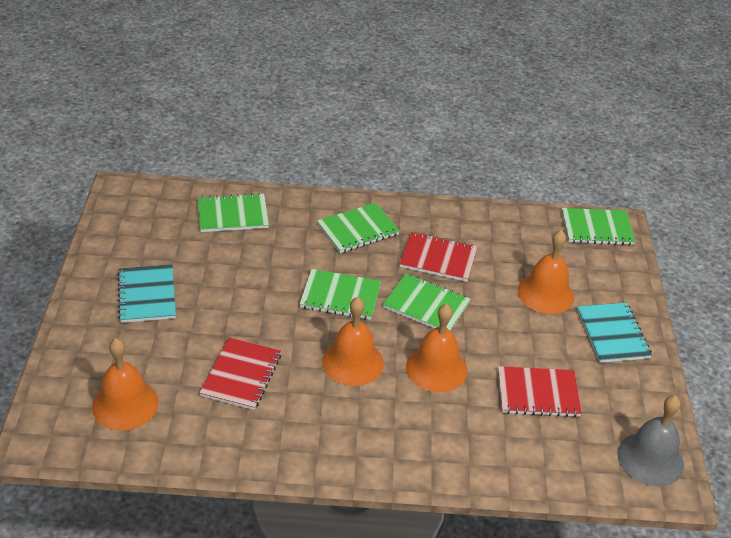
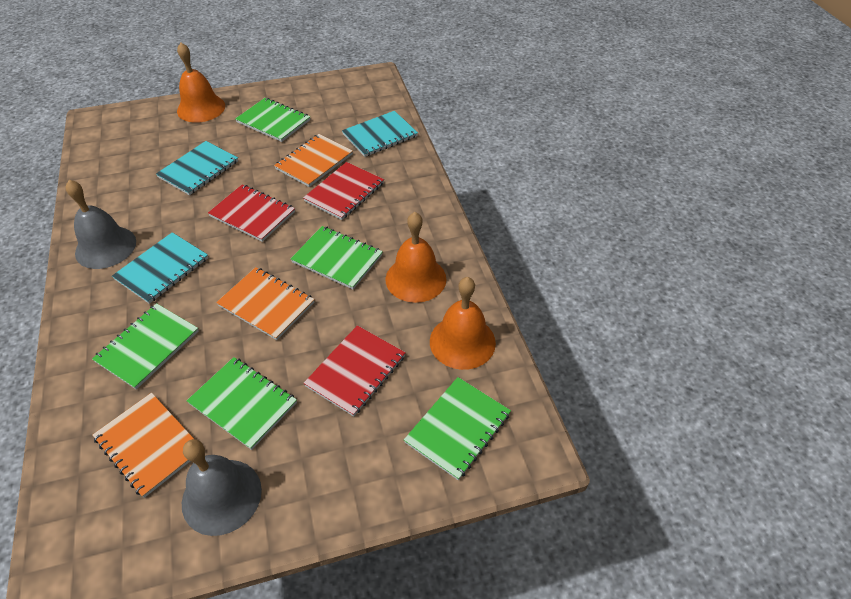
grey bell: 1 -> 2
orange bell: 4 -> 3
orange notebook: 0 -> 3
turquoise notebook: 2 -> 3

